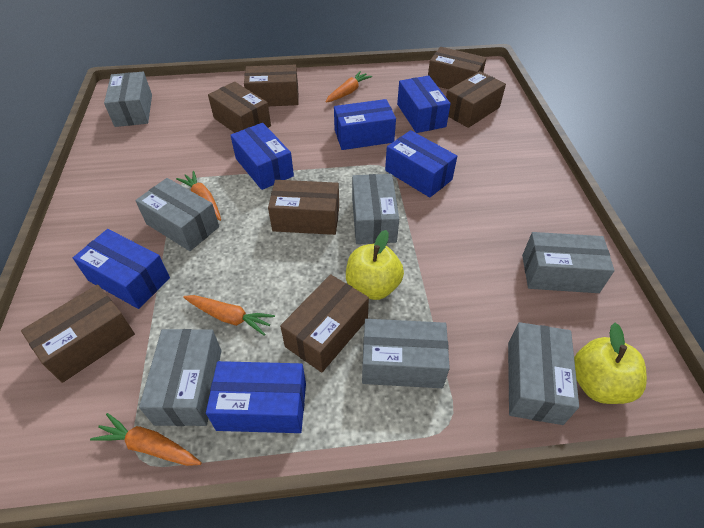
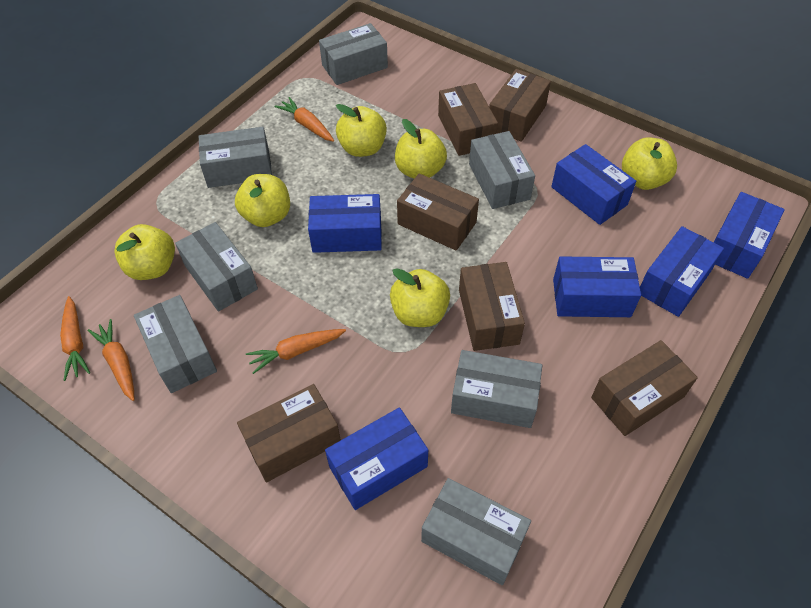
brown box: 7 -> 6
yellow apple: 2 -> 6

